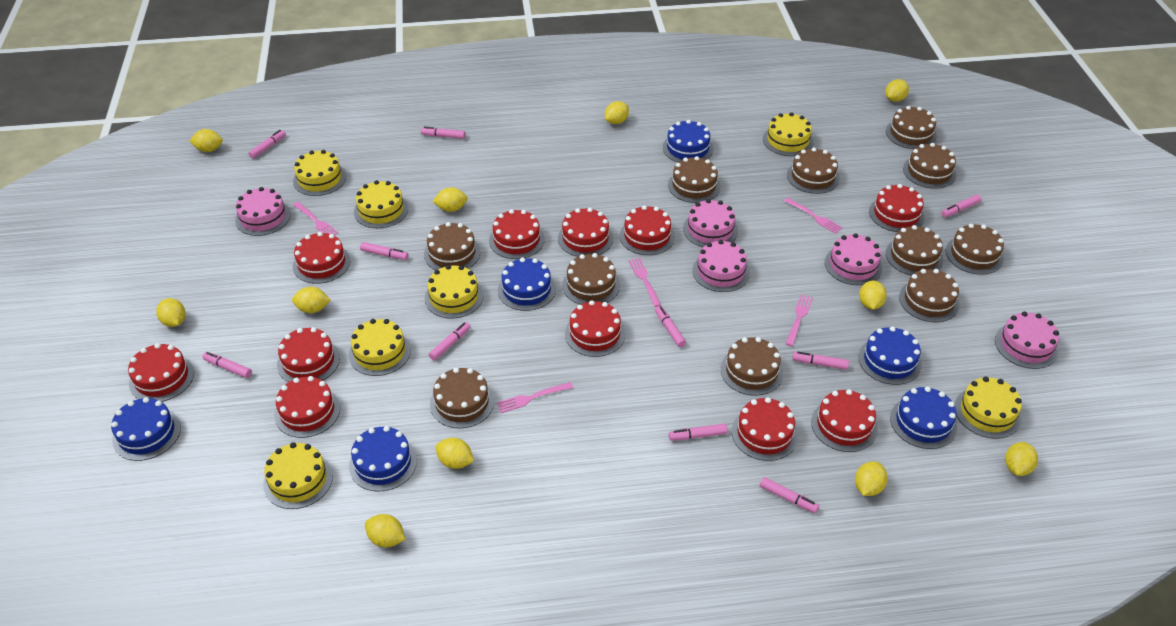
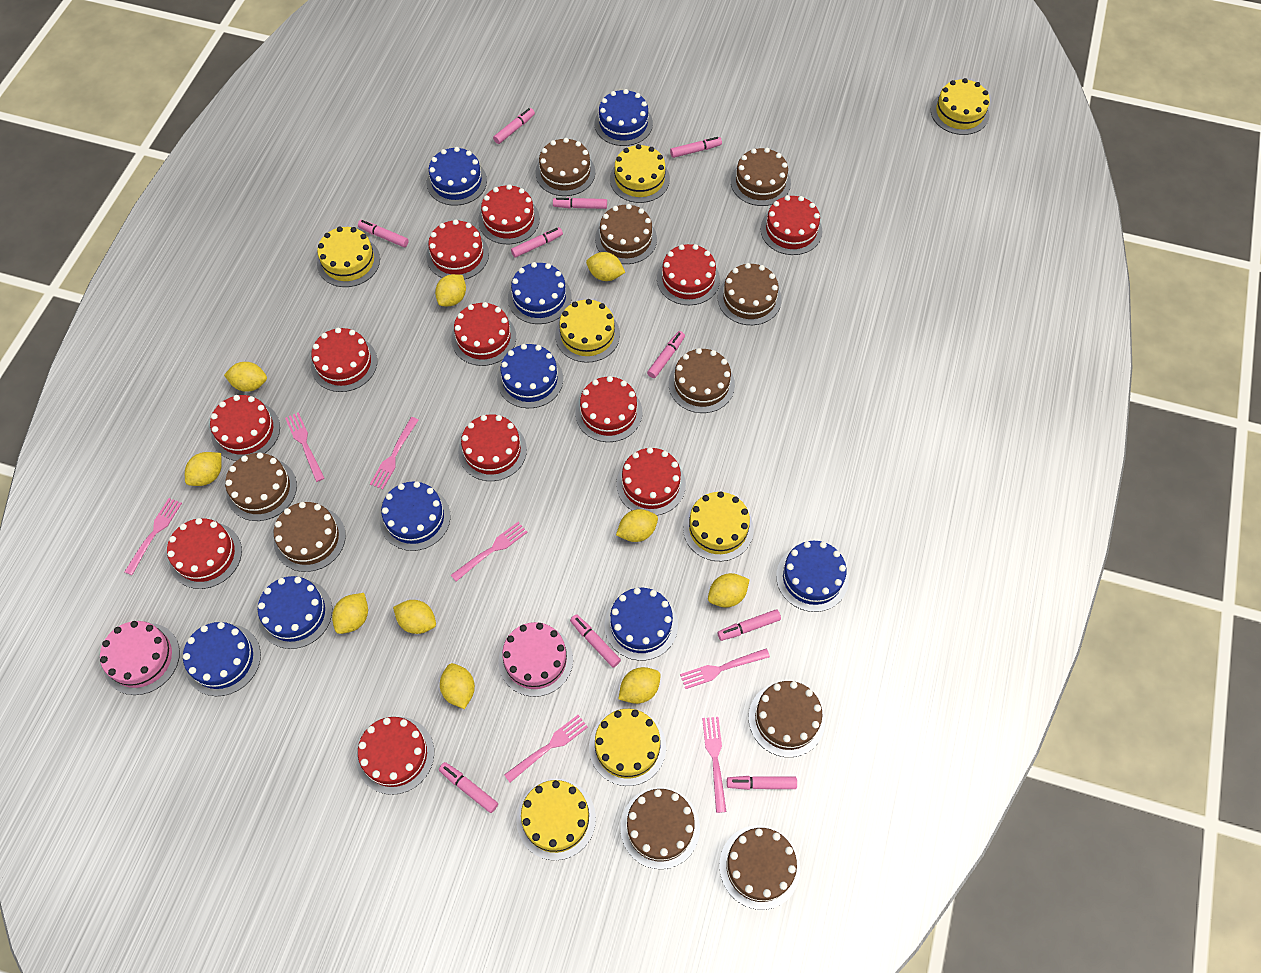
blue cake: 6 -> 9
brown cake: 11 -> 10
pink cake: 5 -> 2
pink fork: 5 -> 7
red cake: 11 -> 12
yellow lemon: 11 -> 10

